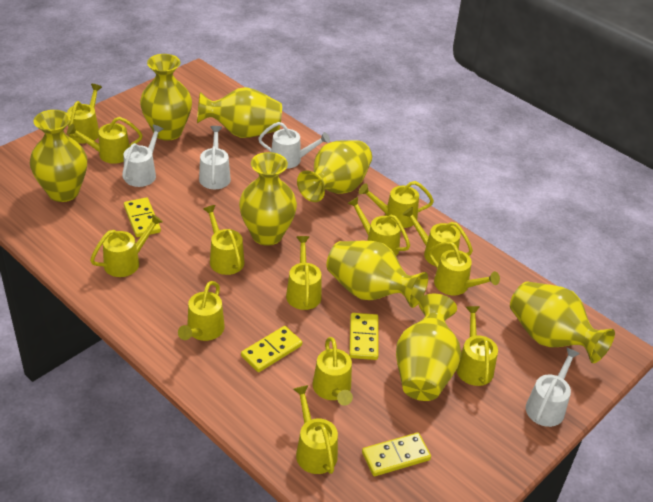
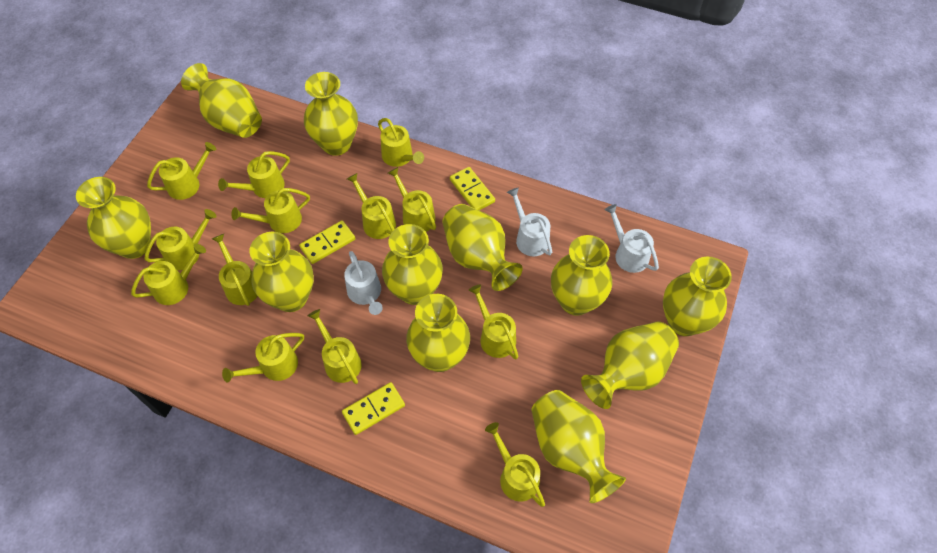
white watering can: 4 -> 3
yellow domino: 4 -> 3
yellow vase: 8 -> 11

